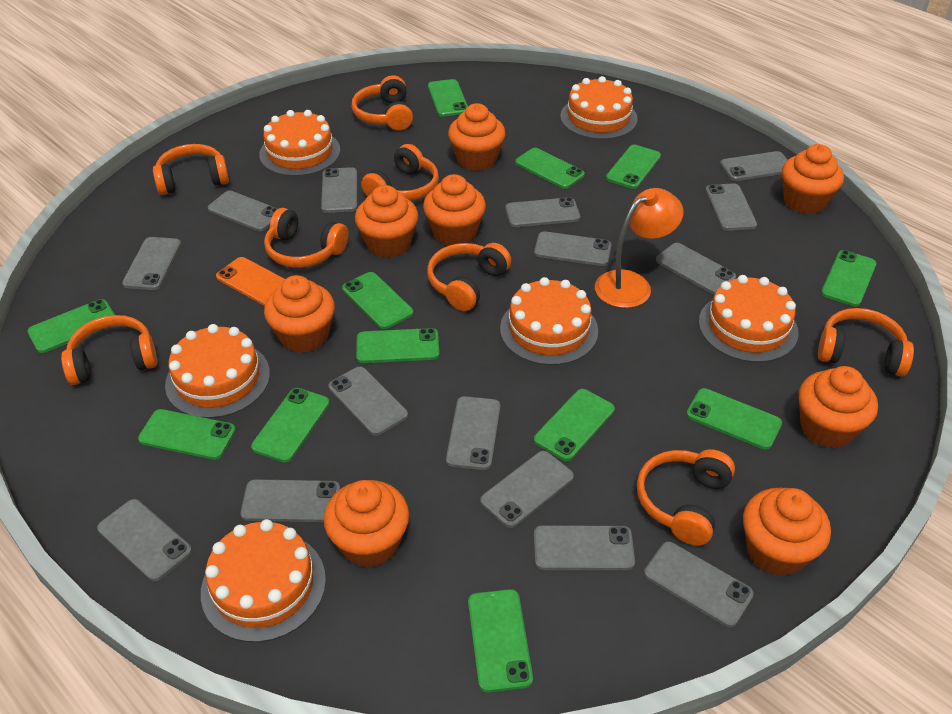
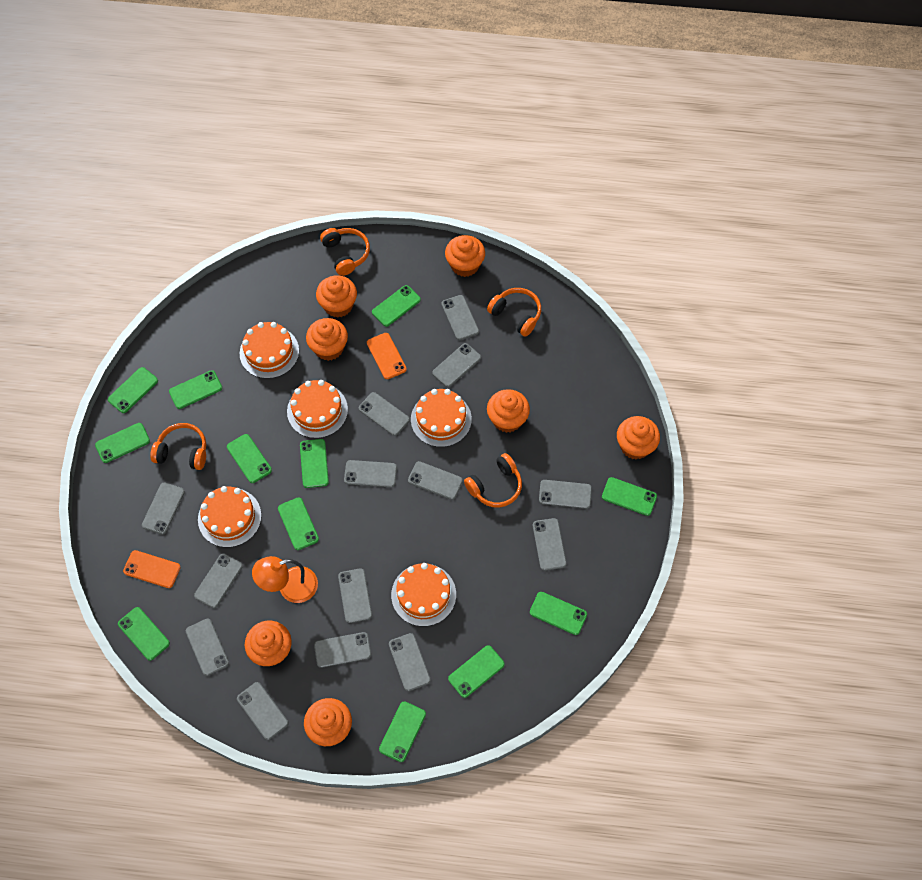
grey phone: 15 -> 14
orange cake: 6 -> 5
orange cupcake: 8 -> 7
orange headphones: 8 -> 4
orange phone: 1 -> 2

